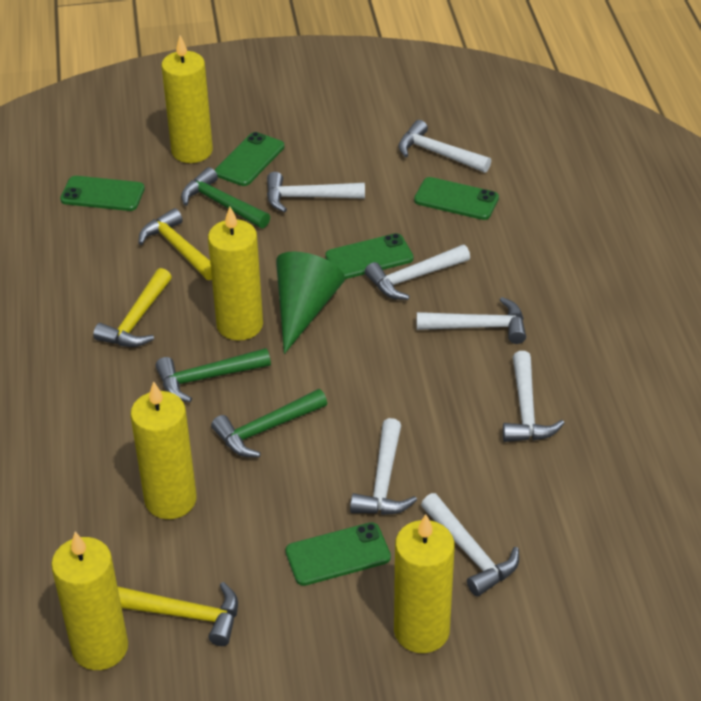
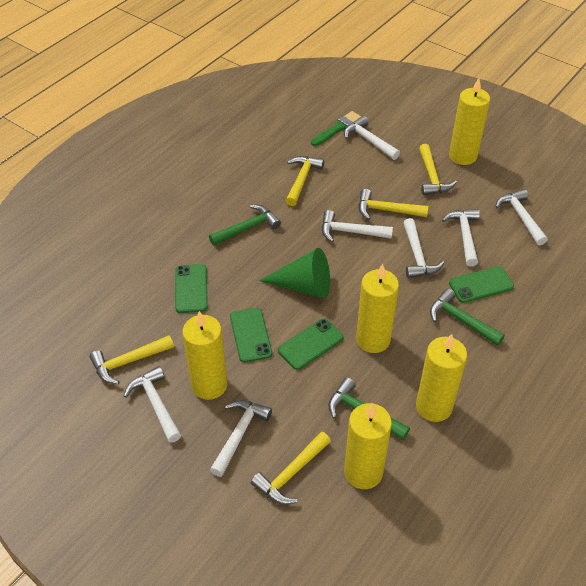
green brush: 0 -> 1
green phone: 5 -> 4
yellow hammer: 3 -> 5

